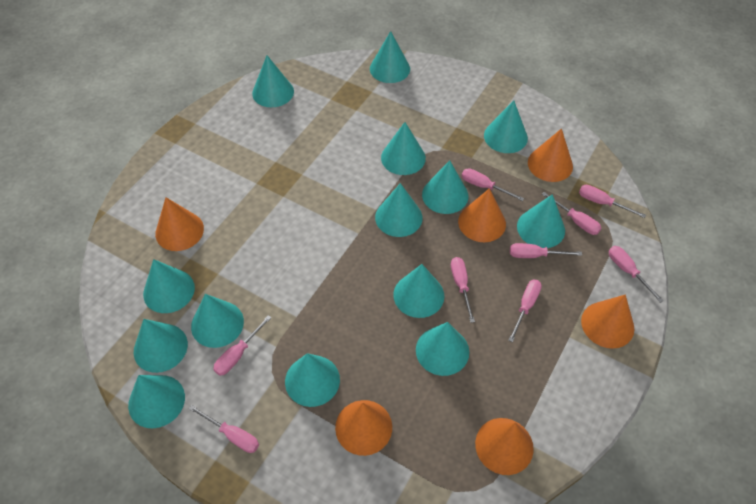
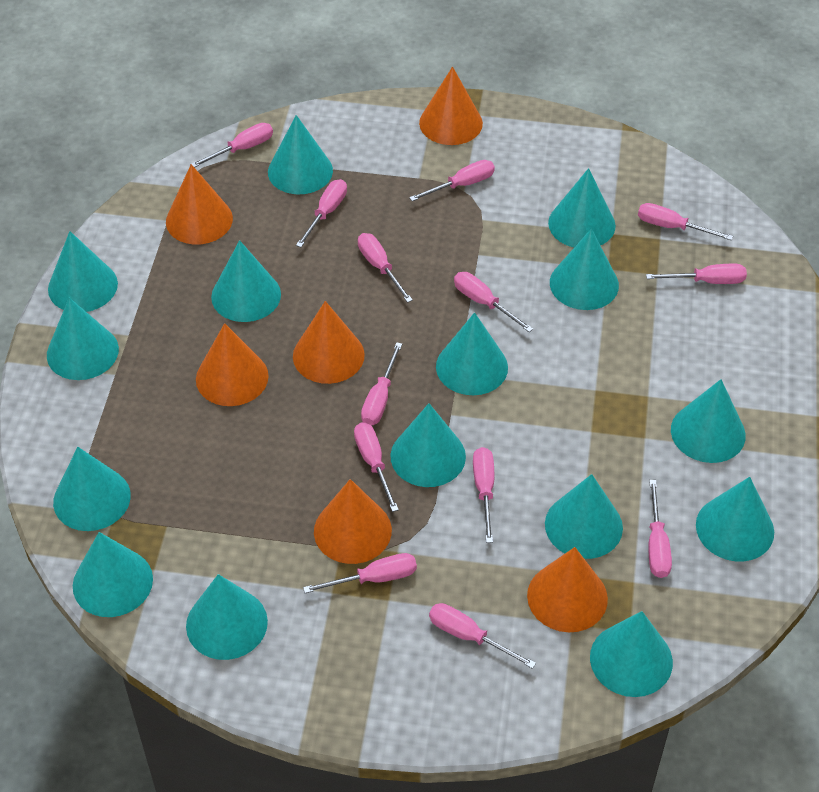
pink screwdriver: 9 -> 13
turquoise cone: 14 -> 15

